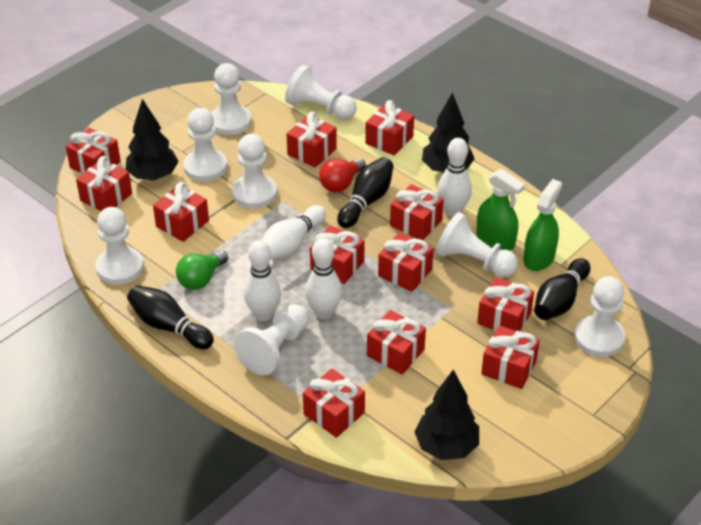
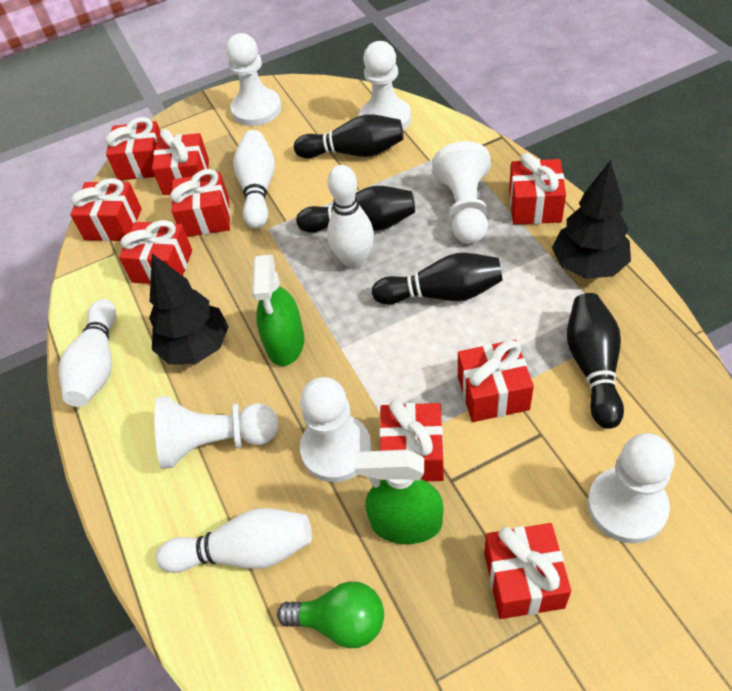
black bowling pin: 3 -> 4
black tree: 3 -> 2
red gift: 12 -> 9
red light bulb: 1 -> 0
white pawn: 8 -> 6

